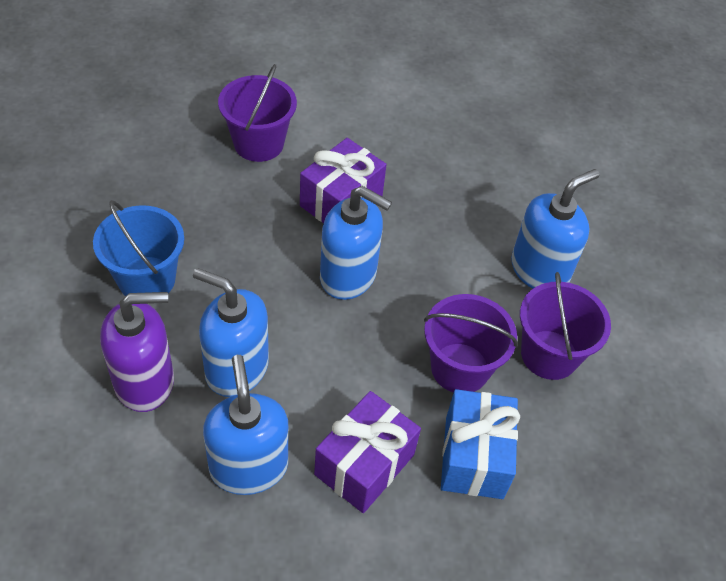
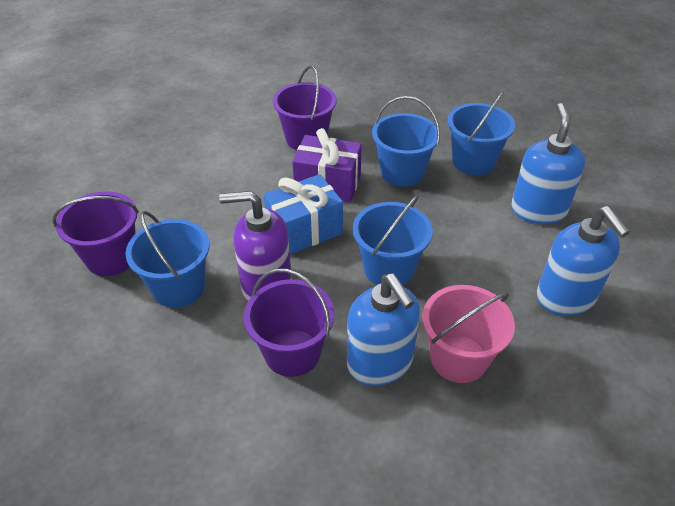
blue bucket: 1 -> 4
blue soap dispenser: 4 -> 3
pink bucket: 0 -> 1
purple gift: 2 -> 1

